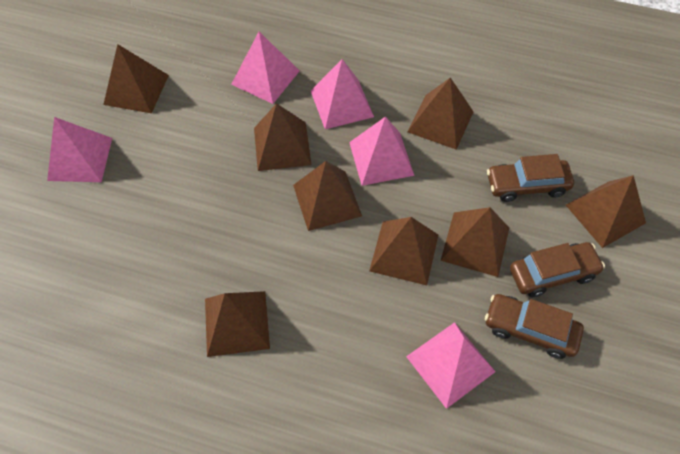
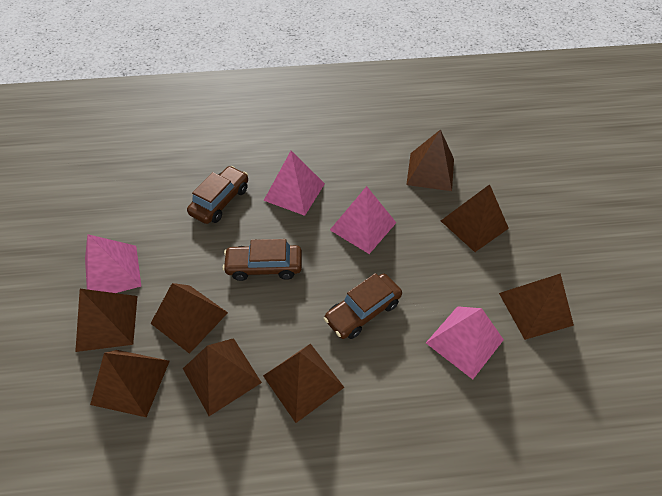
pink pyramid: 5 -> 4

